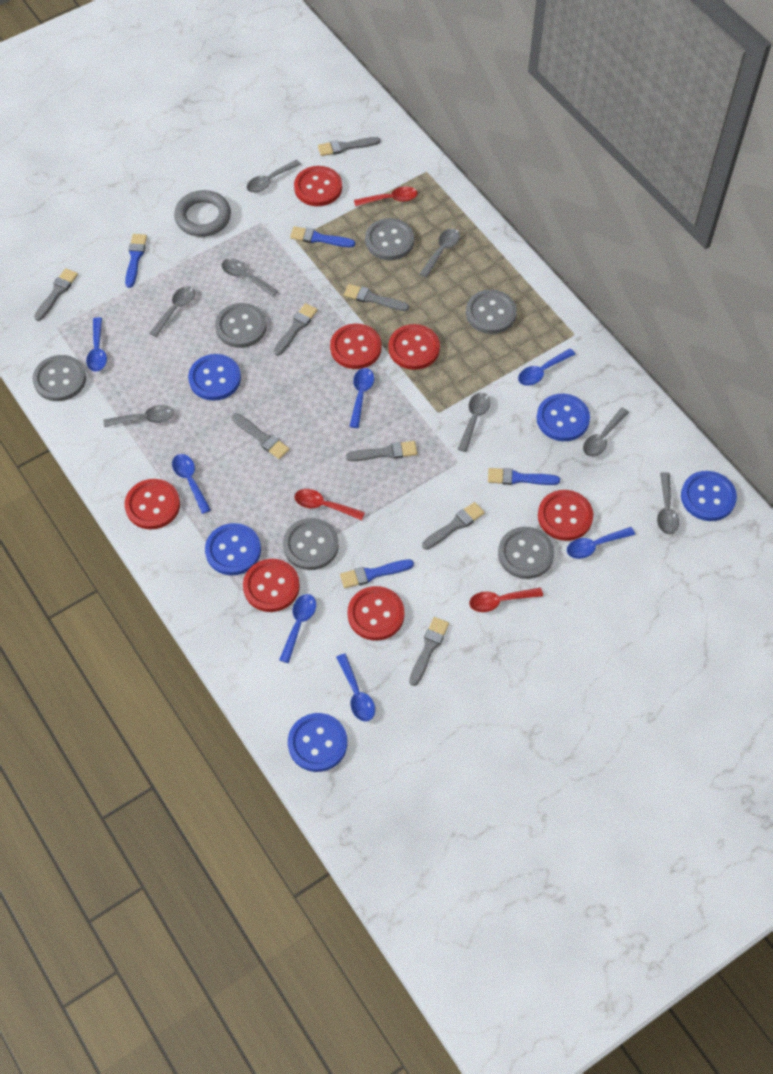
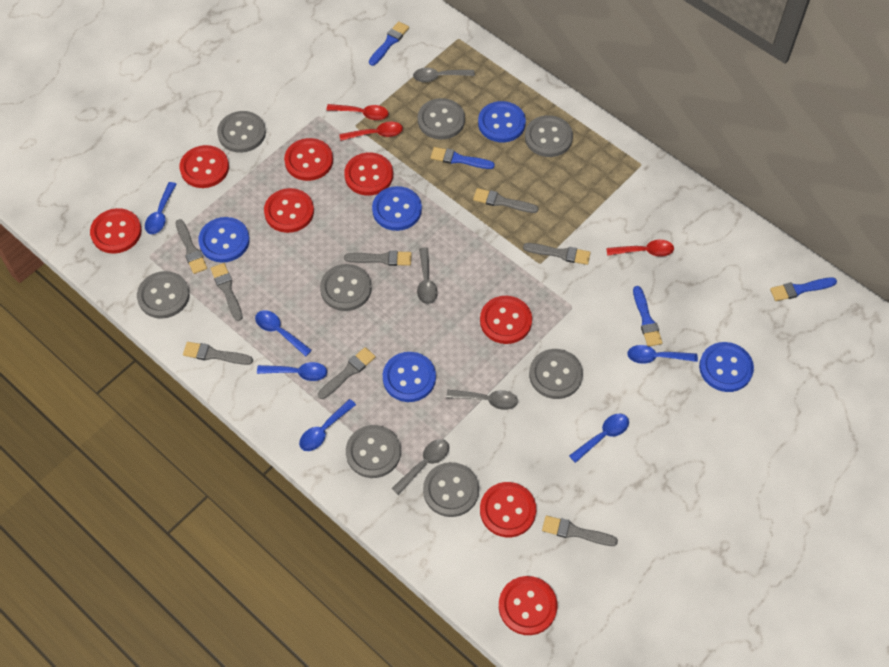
blue spoon: 7 -> 6
grey button: 6 -> 8
grey ring: 1 -> 0
grey spoon: 8 -> 4
red button: 7 -> 8

